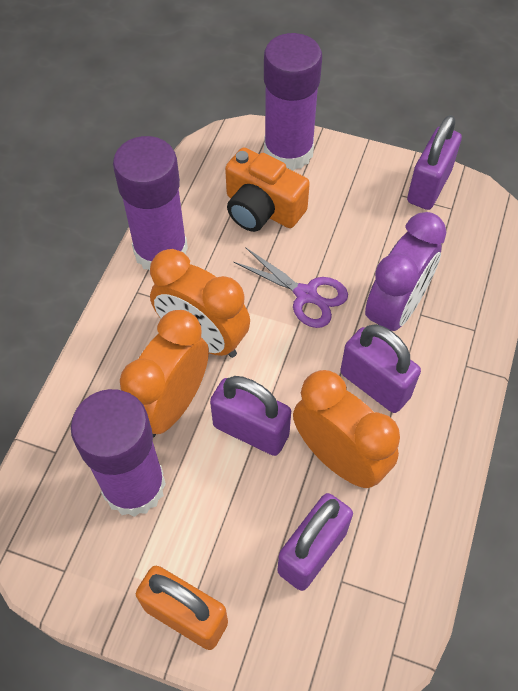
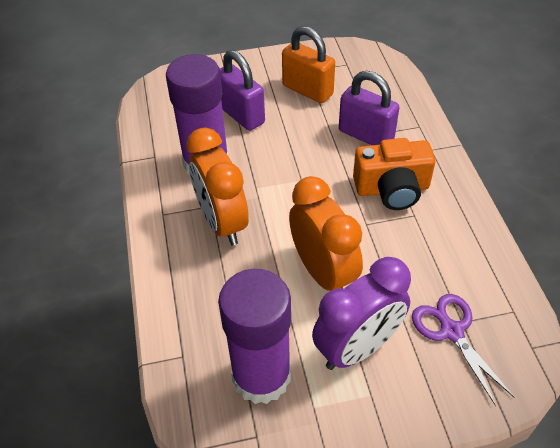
orange clock: 3 -> 2
purple glue stick: 3 -> 2
purple padlock: 4 -> 2

